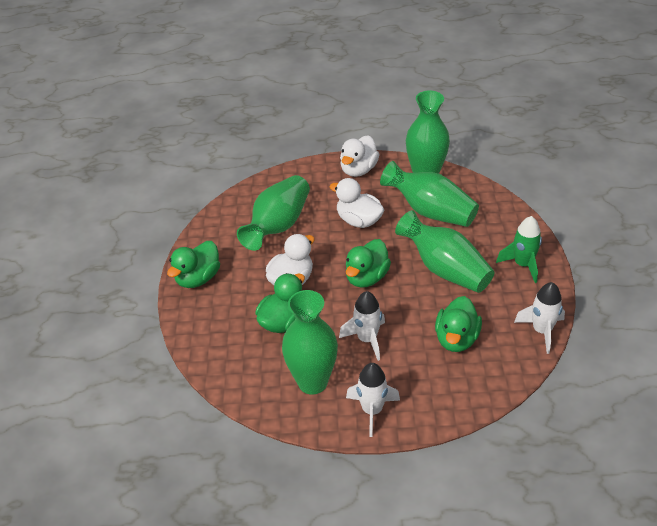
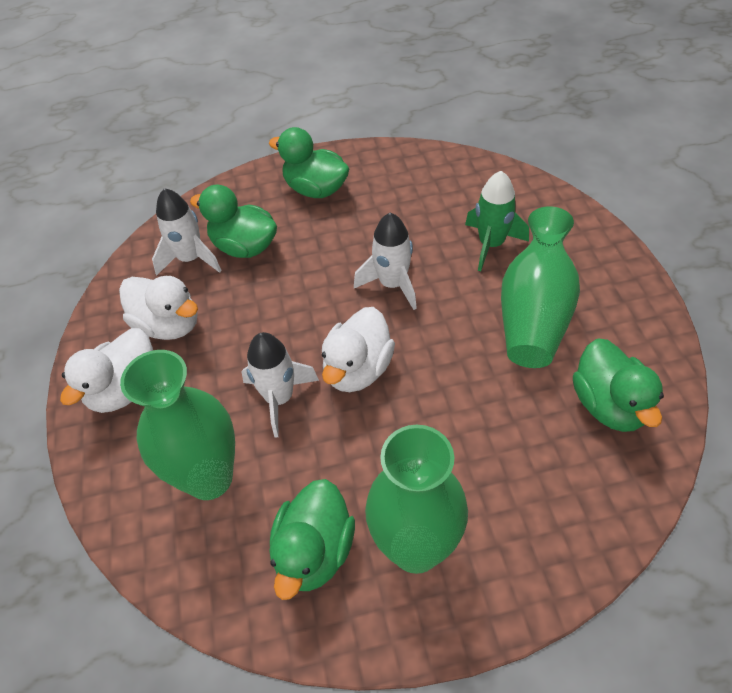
green vase: 5 -> 3

